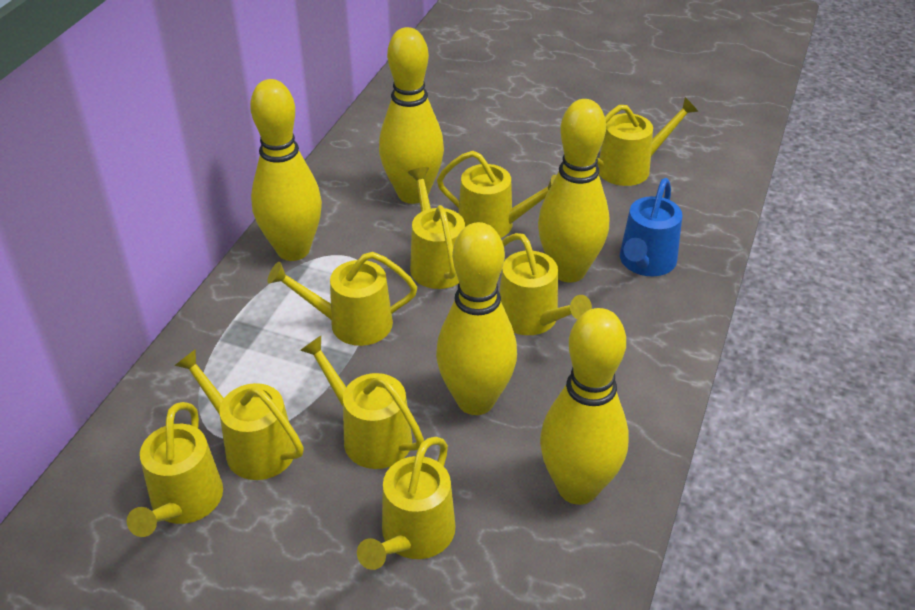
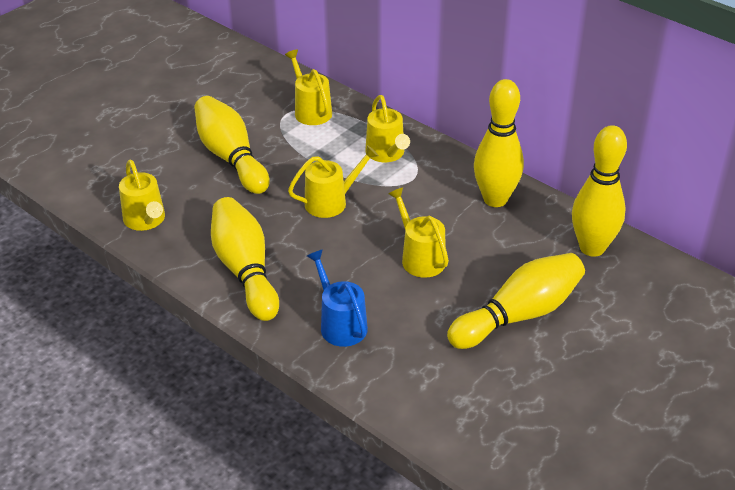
yellow watering can: 9 -> 5

